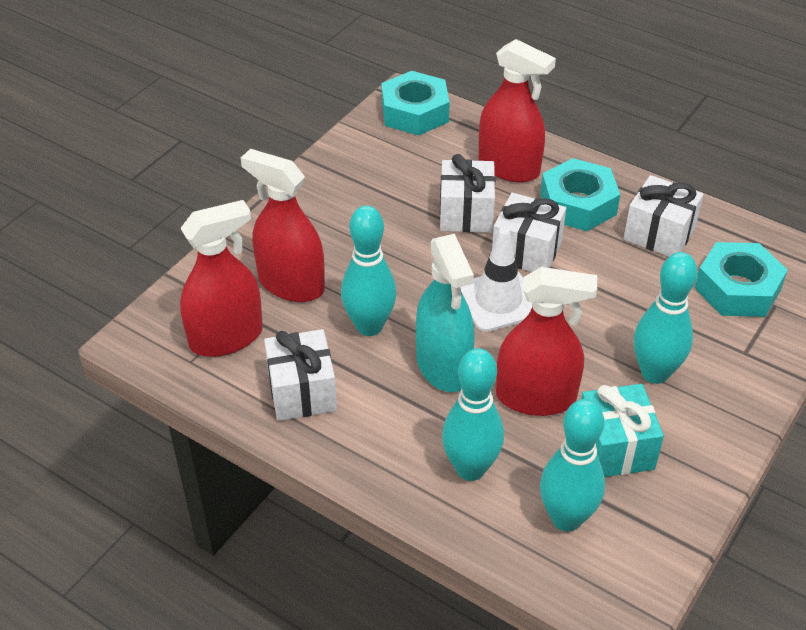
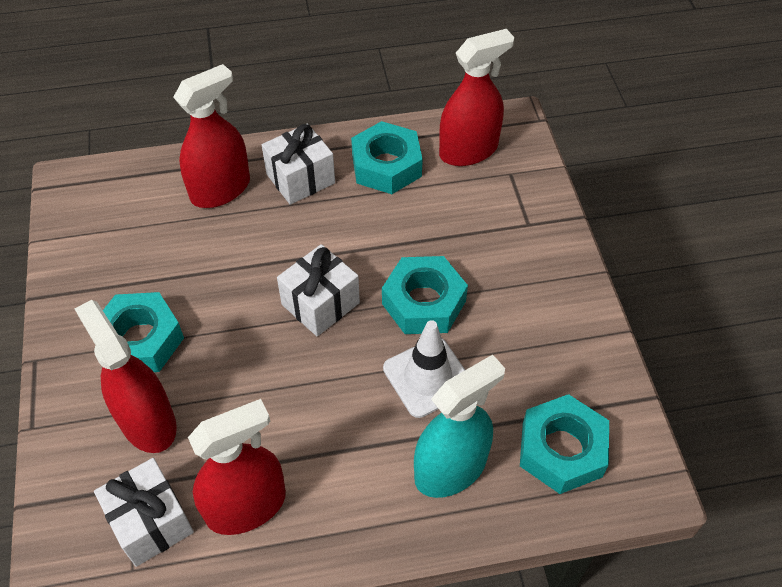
turquoise bowling pin: 4 -> 0
turquoise gift: 1 -> 0
turquoise nut: 3 -> 4
white gift: 4 -> 3

